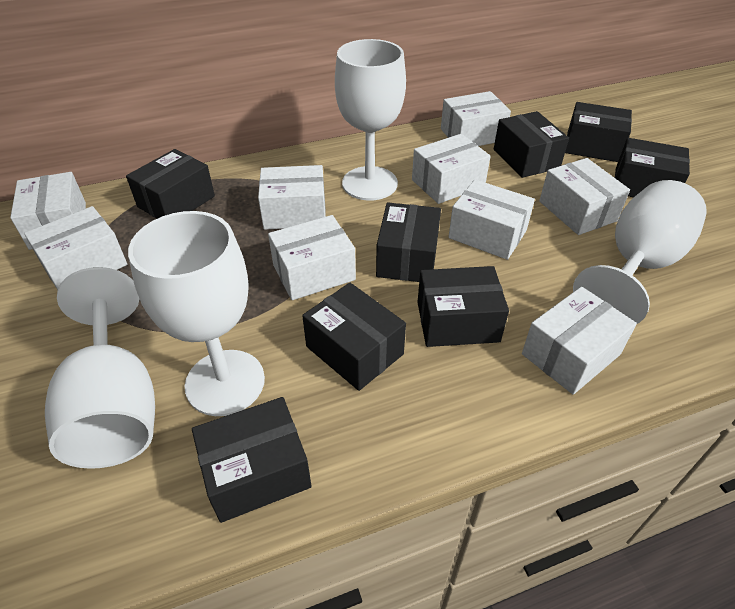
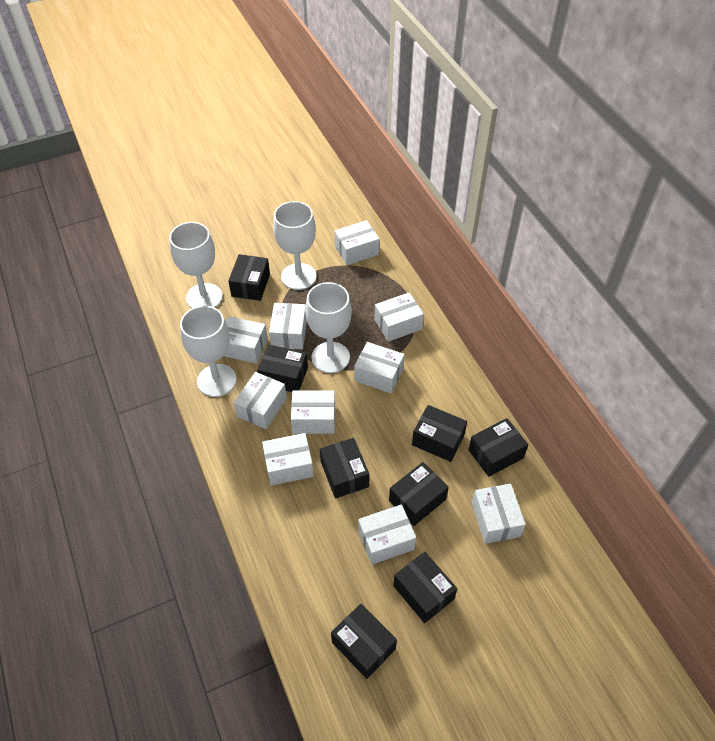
white box: 9 -> 10

